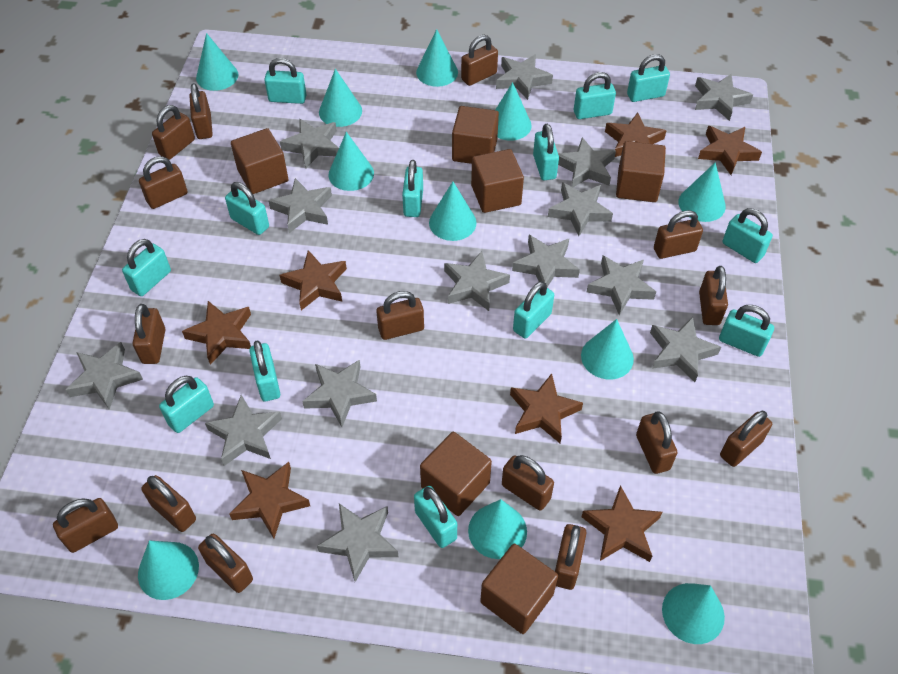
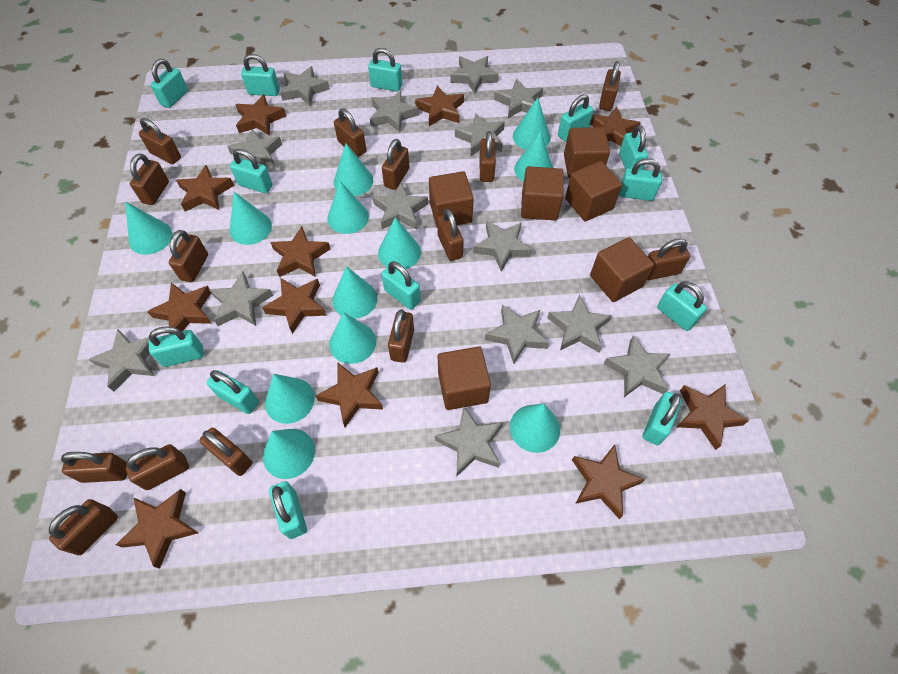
brown padlock: 15 -> 14
brown star: 7 -> 11
turquoise cone: 11 -> 12

